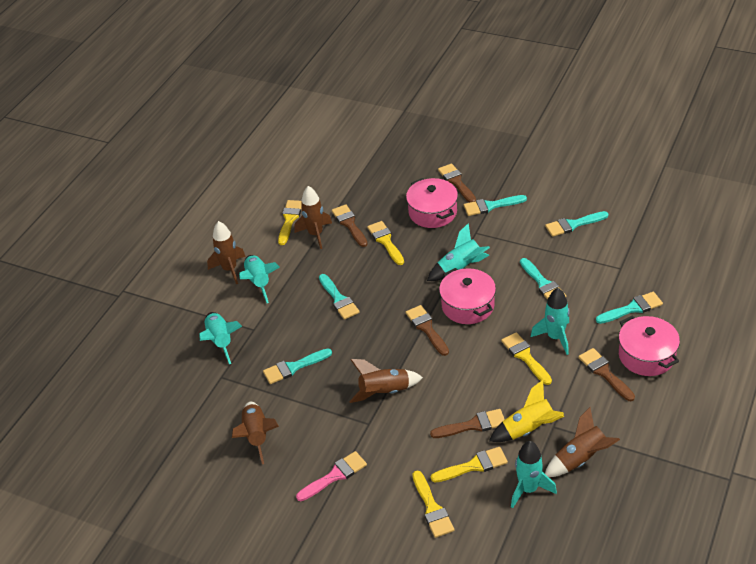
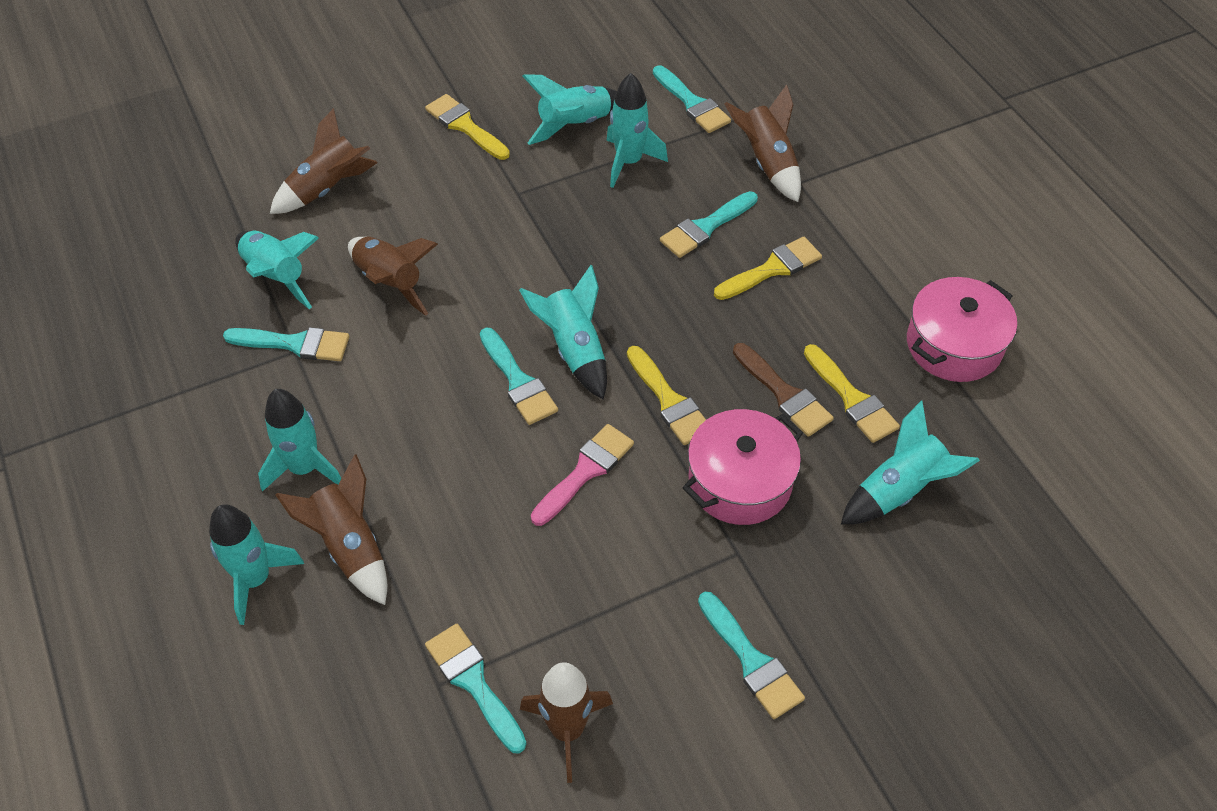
brown brush: 5 -> 1
pink pot: 3 -> 2
turquoise rocket: 5 -> 7
yellow brush: 5 -> 4
yellow rocket: 1 -> 0

